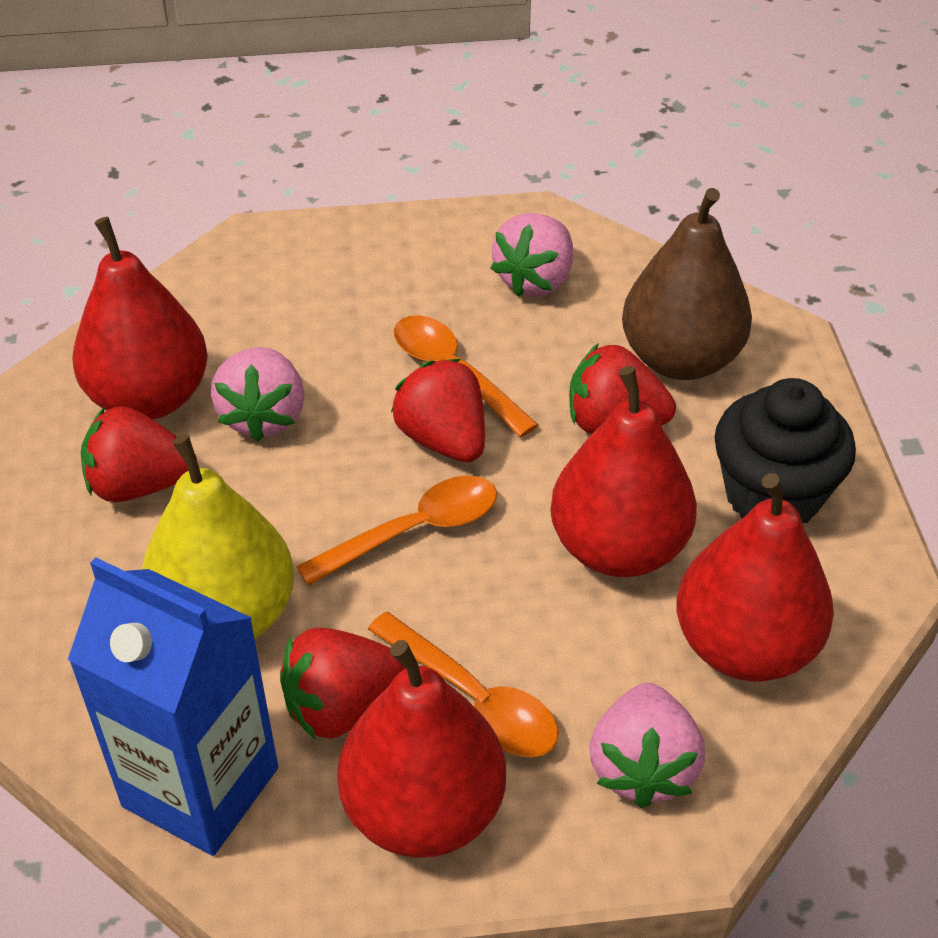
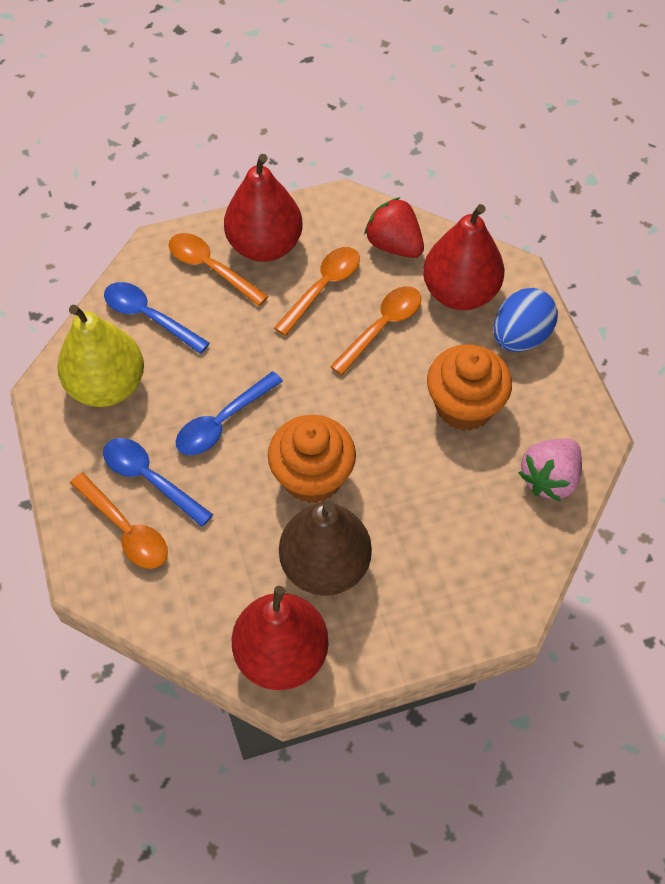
black cupcake: 1 -> 0
blue carton: 1 -> 0
blue egg: 0 -> 1
blue spoon: 0 -> 3
orange cupcake: 0 -> 2
orange spoon: 3 -> 4
pink strawberry: 3 -> 1
red pear: 4 -> 3
red strawberry: 4 -> 1

